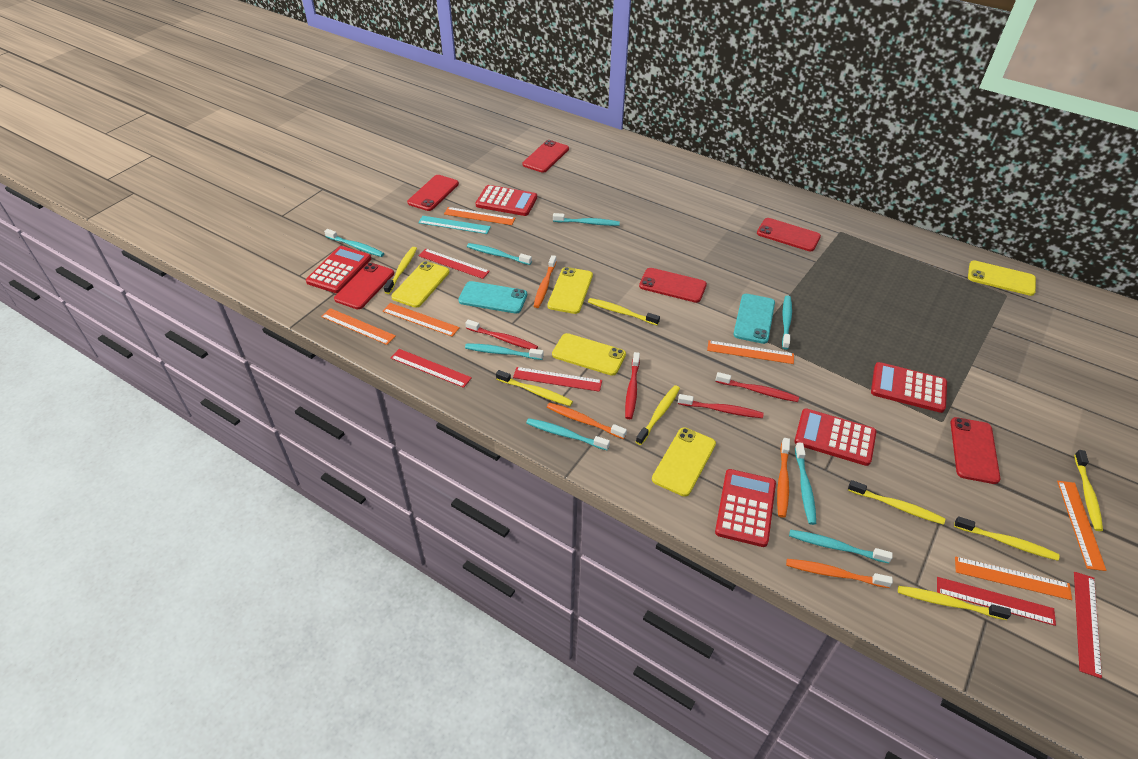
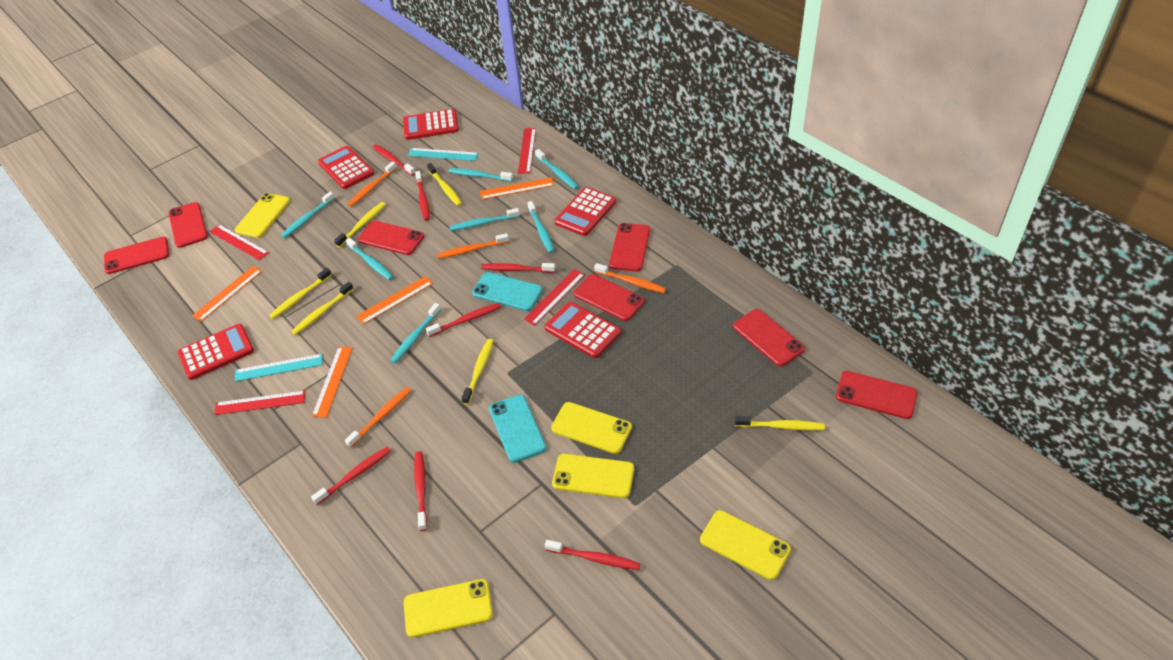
orange ruler: 6 -> 4
red phone: 6 -> 7
red ruler: 5 -> 4
red toothbrush: 4 -> 7
turquoise ruler: 1 -> 2
turquoise toothbrush: 8 -> 7
yellow toothbrush: 8 -> 6

